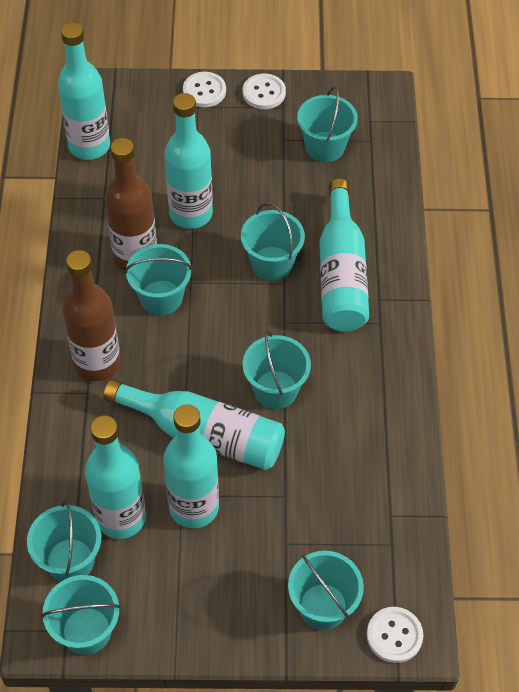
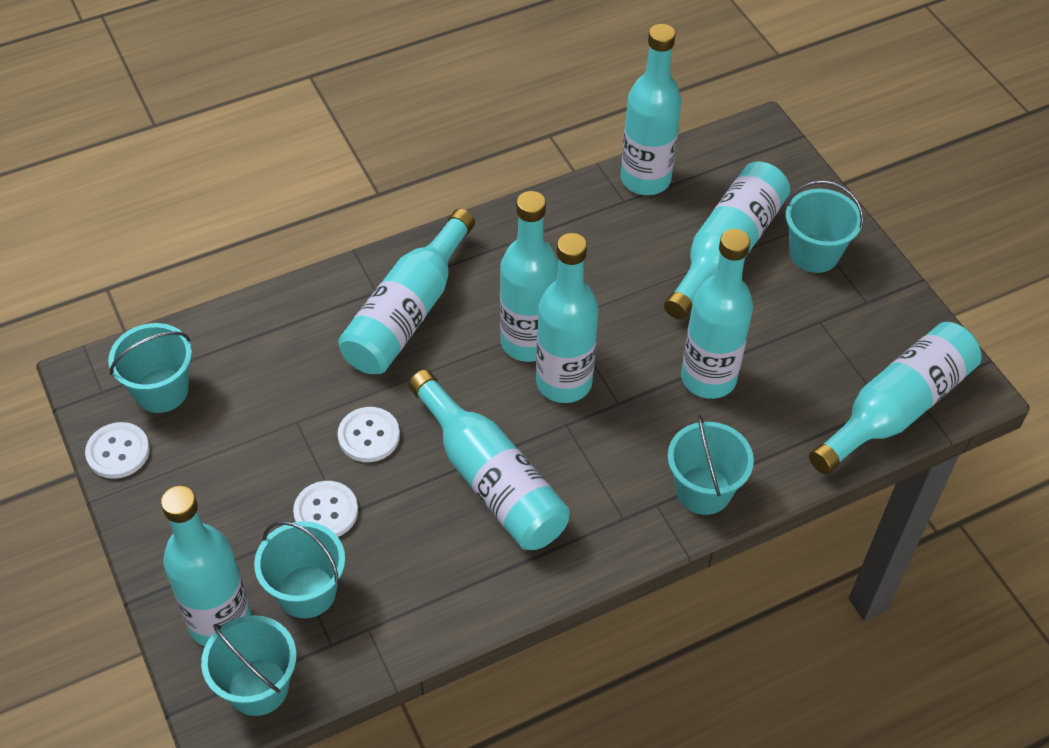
brown bottle: 2 -> 0
turquoise bottle: 6 -> 9
turquoise bucket: 7 -> 5

